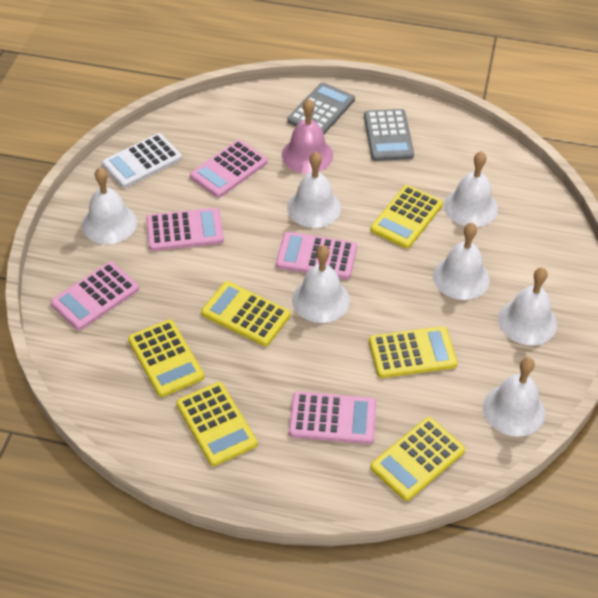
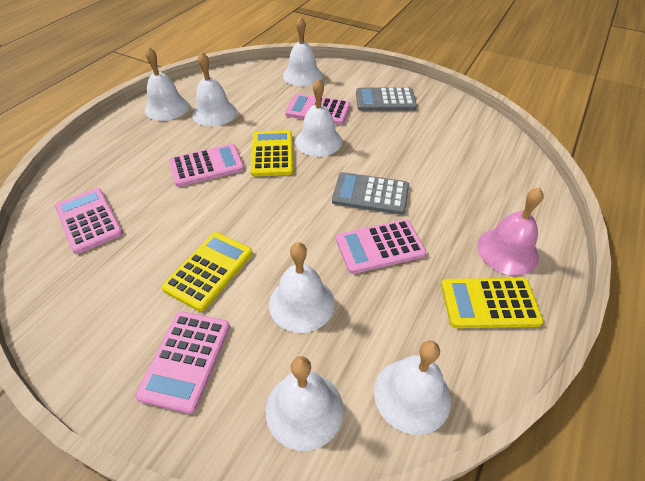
white calculator: 1 -> 0
yellow calculator: 6 -> 3

